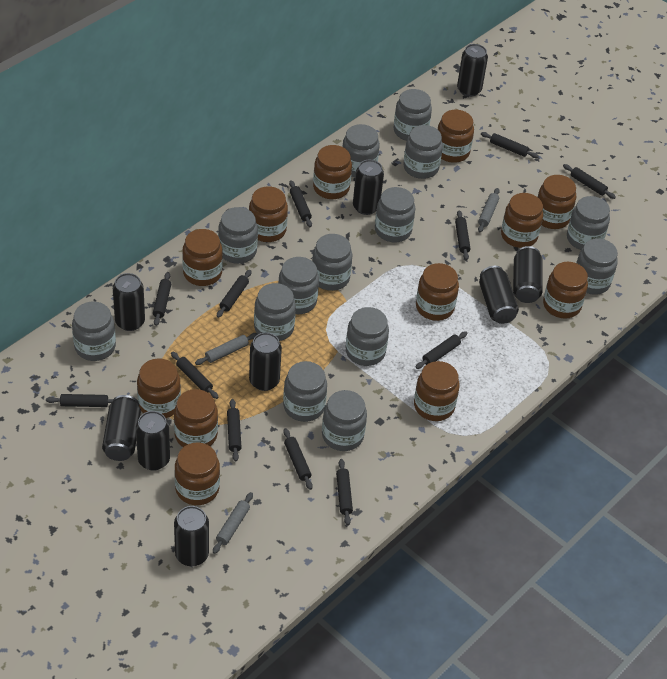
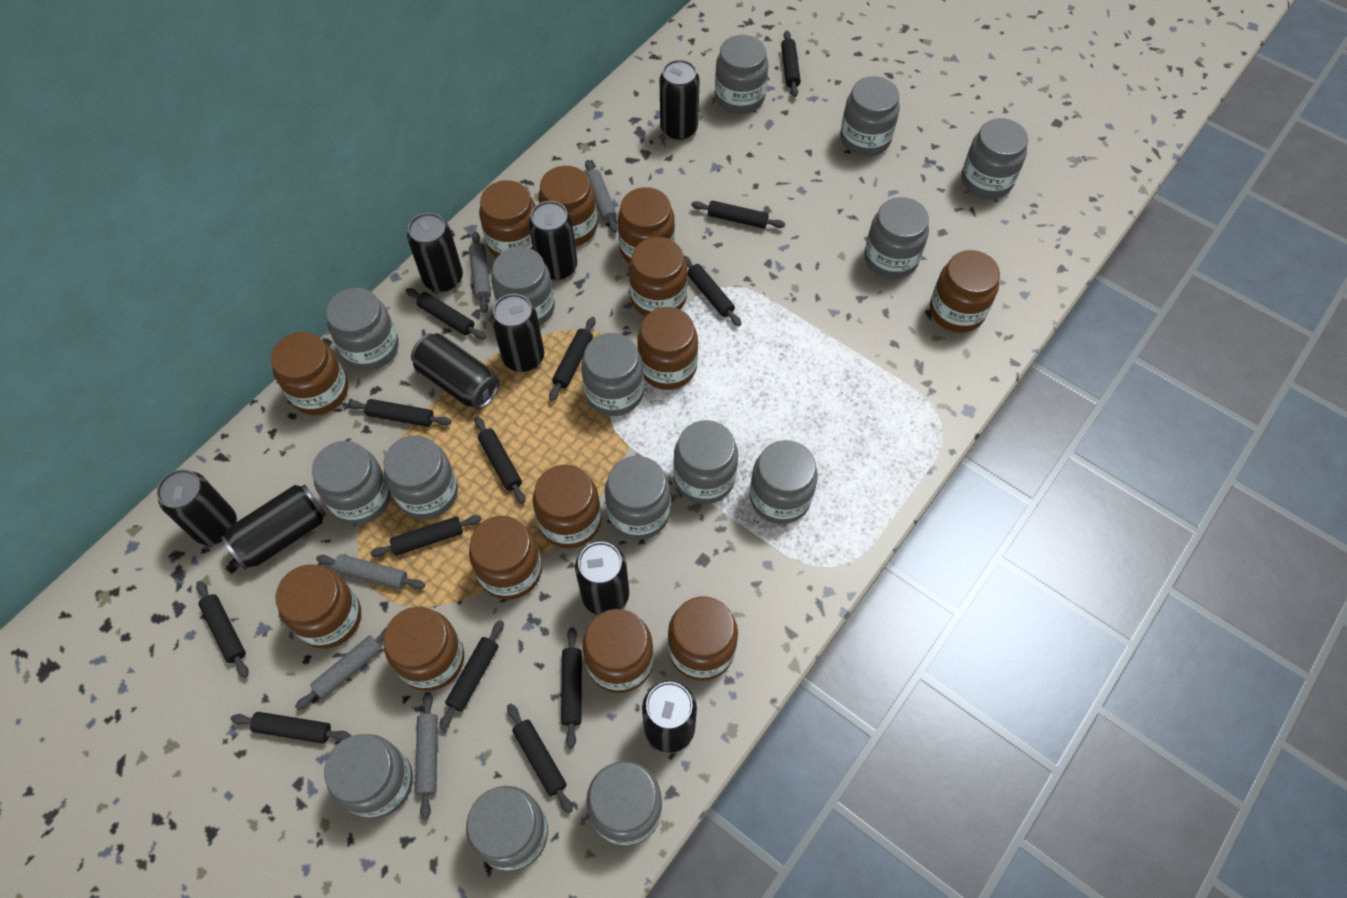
black rolling pin: 12 -> 13
brown jar: 12 -> 13
grey jar: 14 -> 15
grey rolling pin: 3 -> 5

